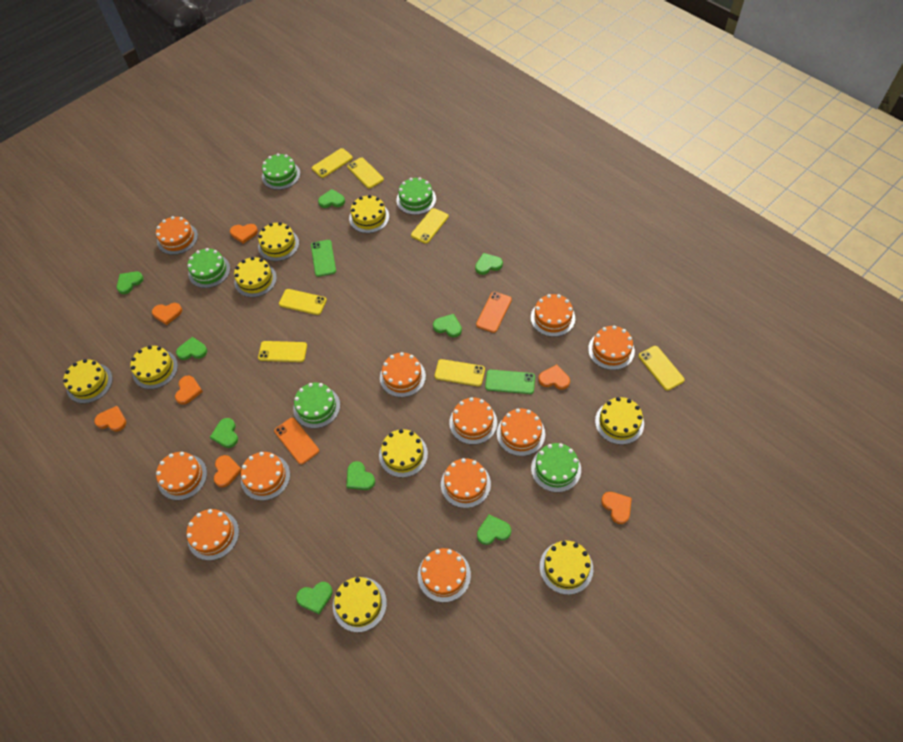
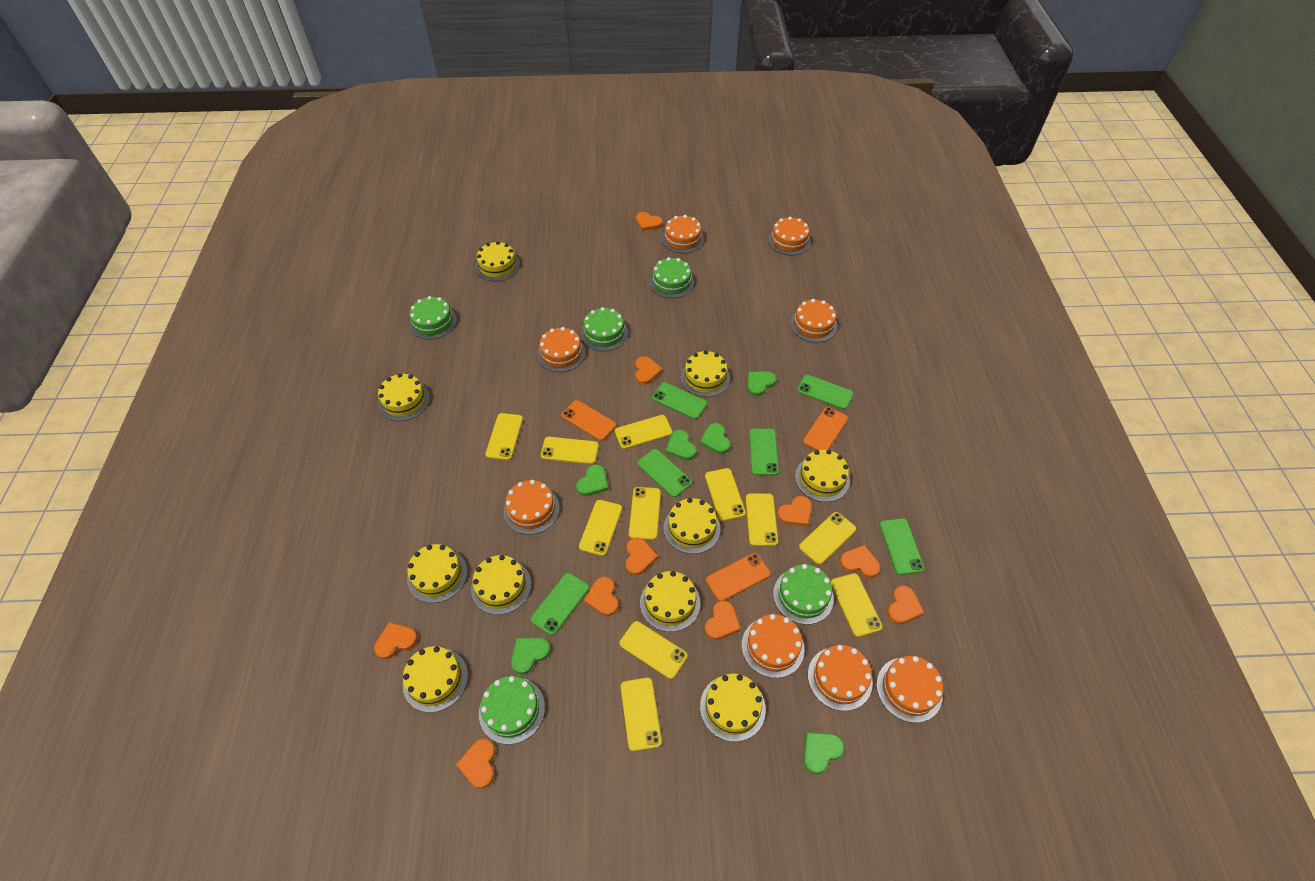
green heart: 9 -> 6
green phone: 2 -> 6
orange cake: 11 -> 8
orange heart: 7 -> 10
orange phone: 2 -> 3
yellow cake: 9 -> 10
yellow phone: 7 -> 11

